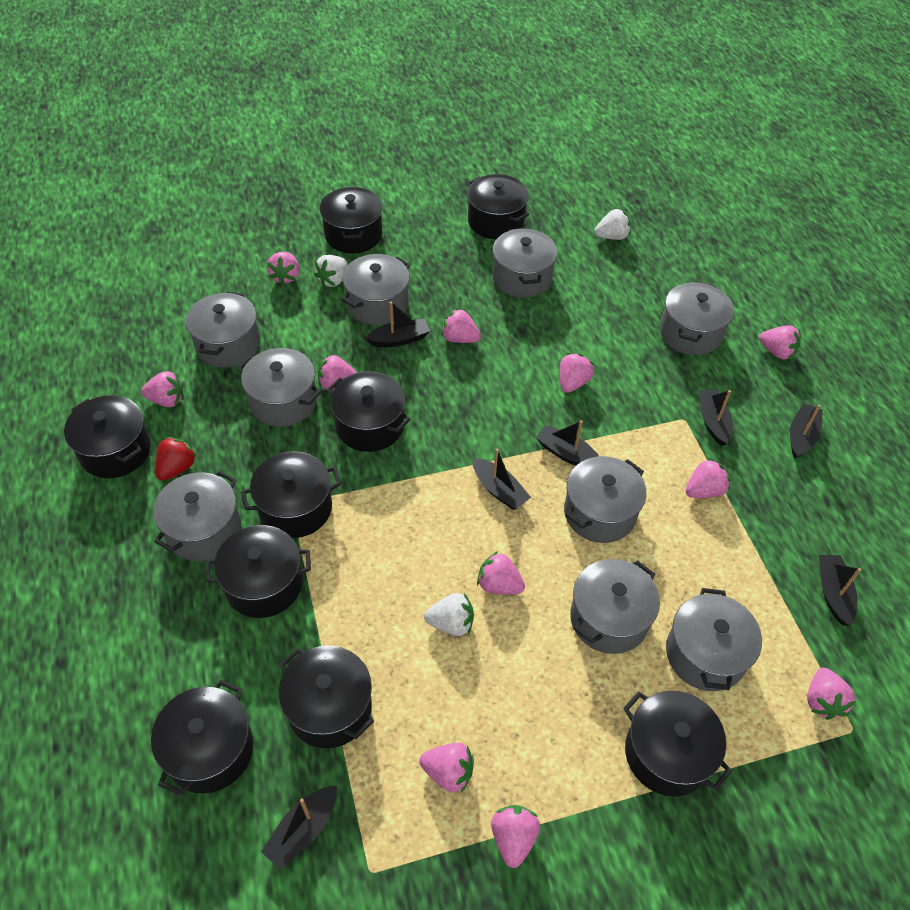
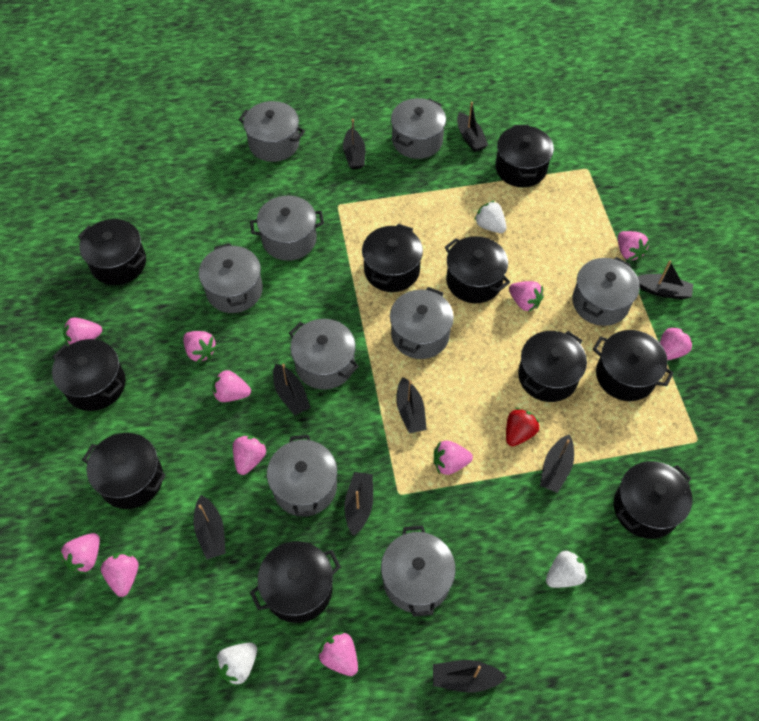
black boat: 7 -> 9
black pot: 9 -> 10

